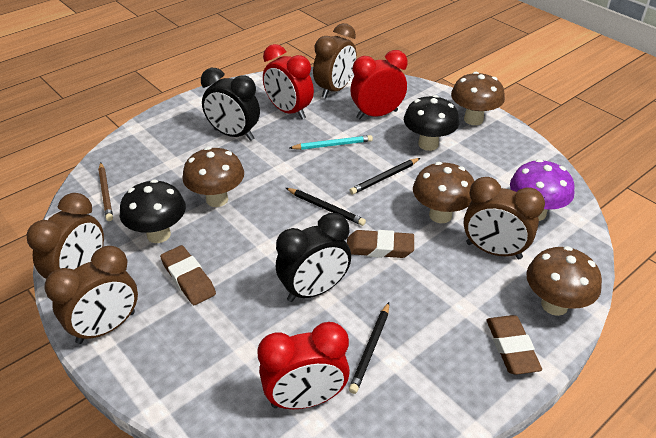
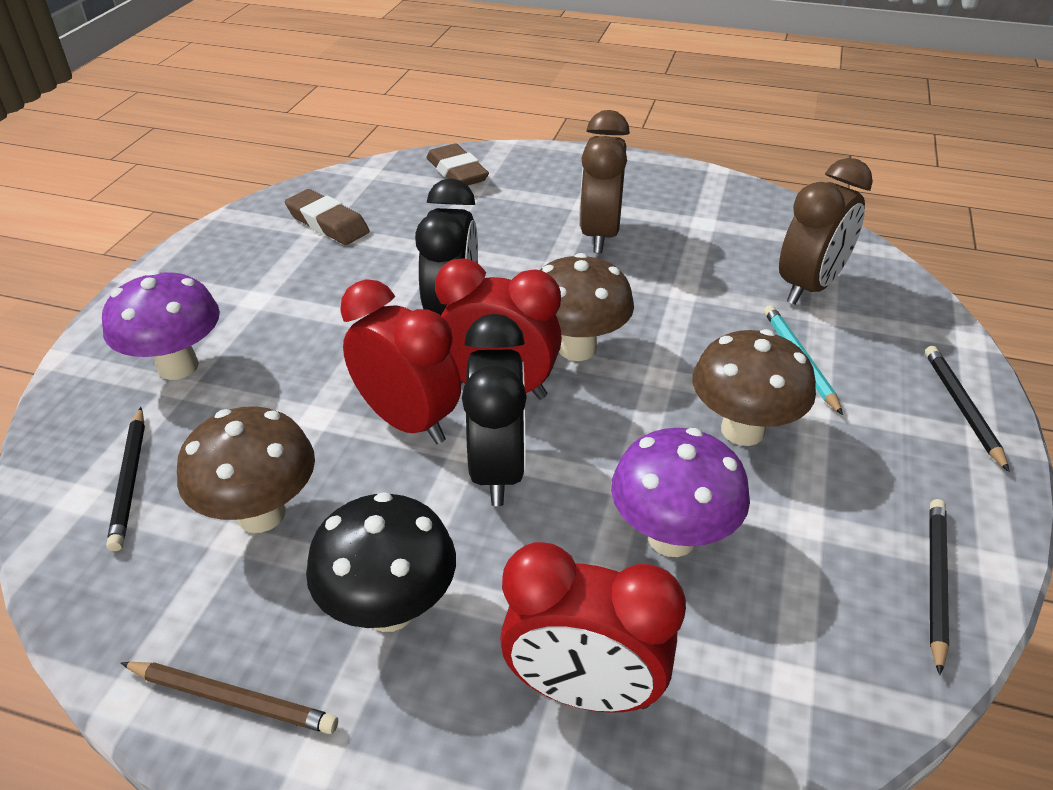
black mushroom: 2 -> 1
brown clock: 4 -> 2
brown eraser: 3 -> 2
brown mushroom: 4 -> 3
purple mushroom: 1 -> 2

